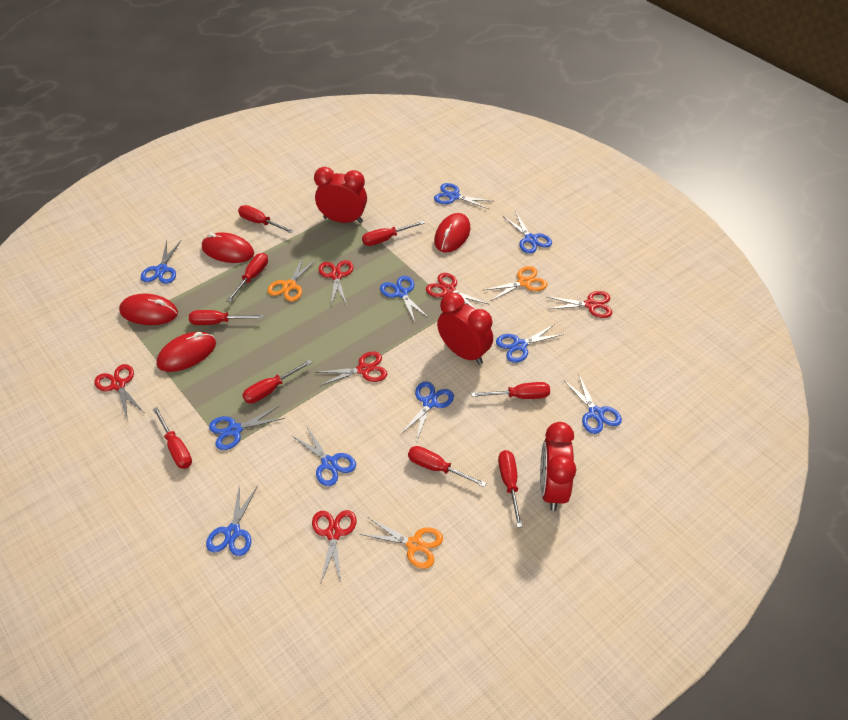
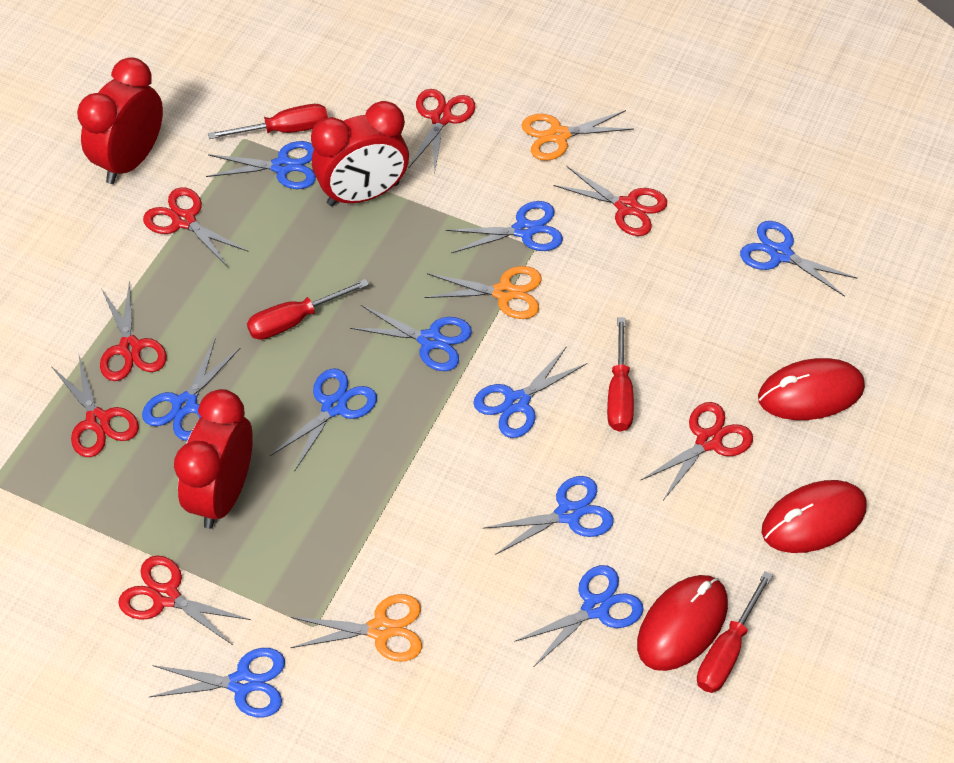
red mouse: 4 -> 3
red scissors: 6 -> 7
red screwdriver: 9 -> 4

